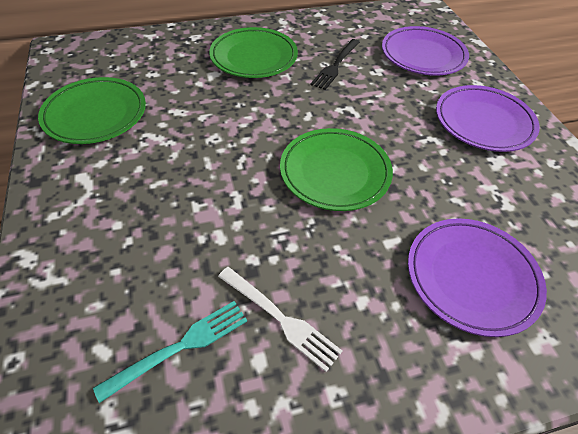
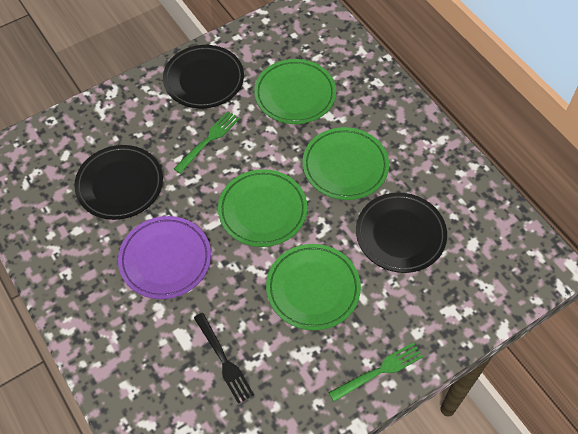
black plate: 0 -> 3
green fork: 0 -> 2
green plate: 3 -> 4
purple plate: 3 -> 1
turquoise fork: 1 -> 0
white fork: 1 -> 0

